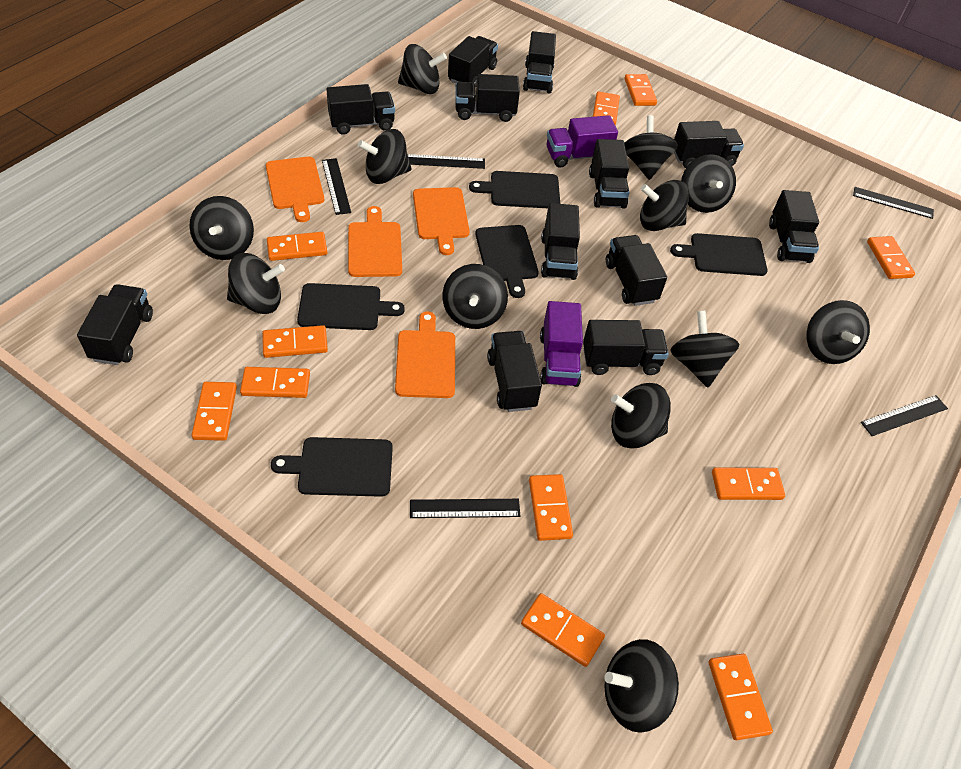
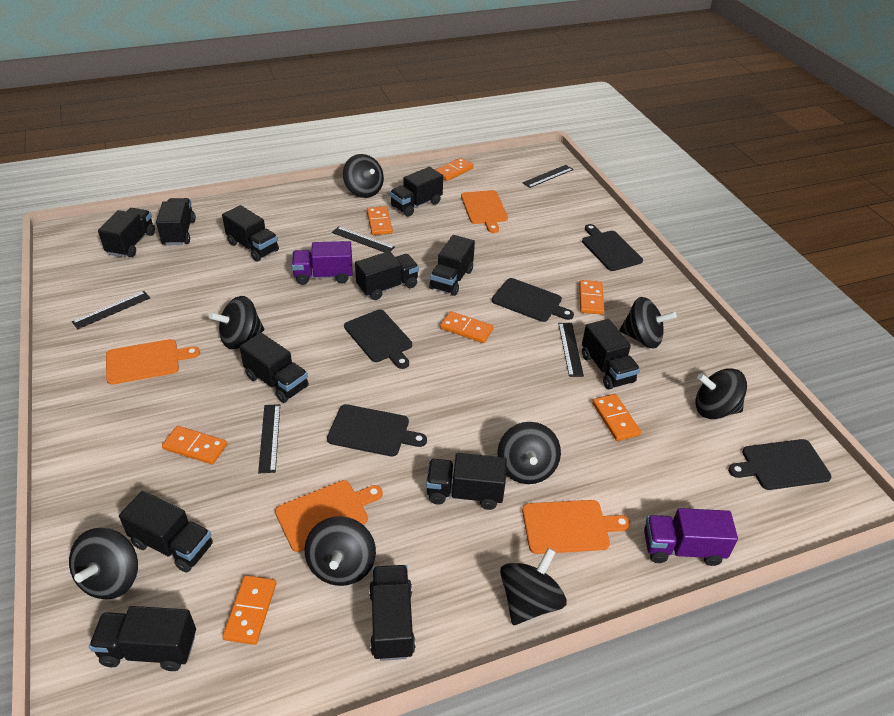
black spinning top: 12 -> 8
orange domino: 11 -> 7

